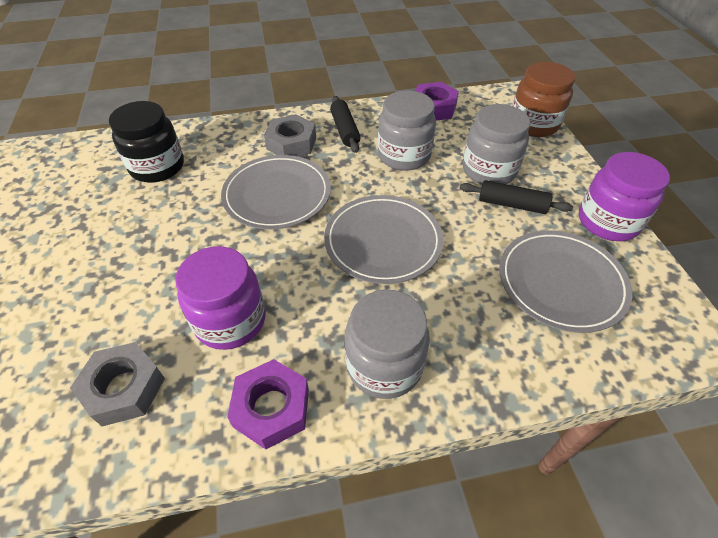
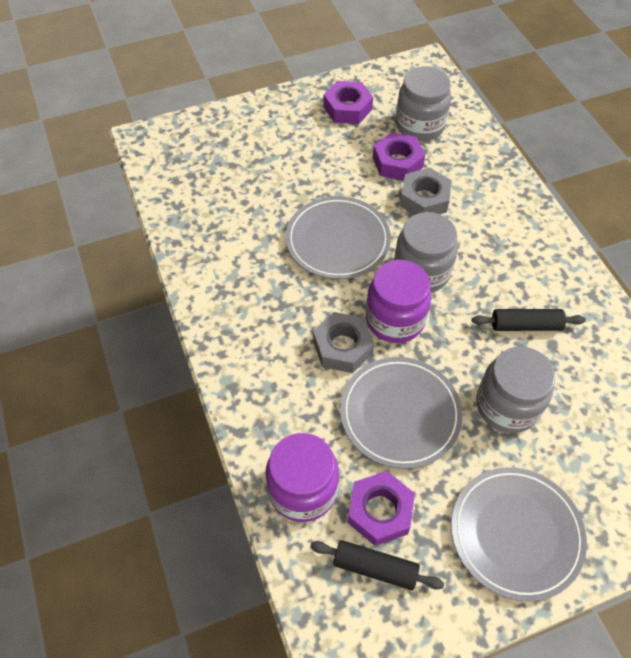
black jar: 1 -> 0
brown jar: 1 -> 0
purple nut: 2 -> 3

